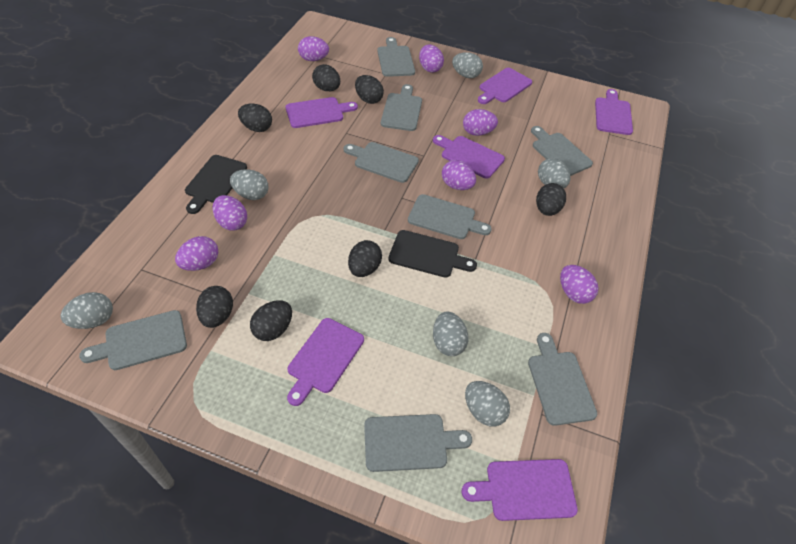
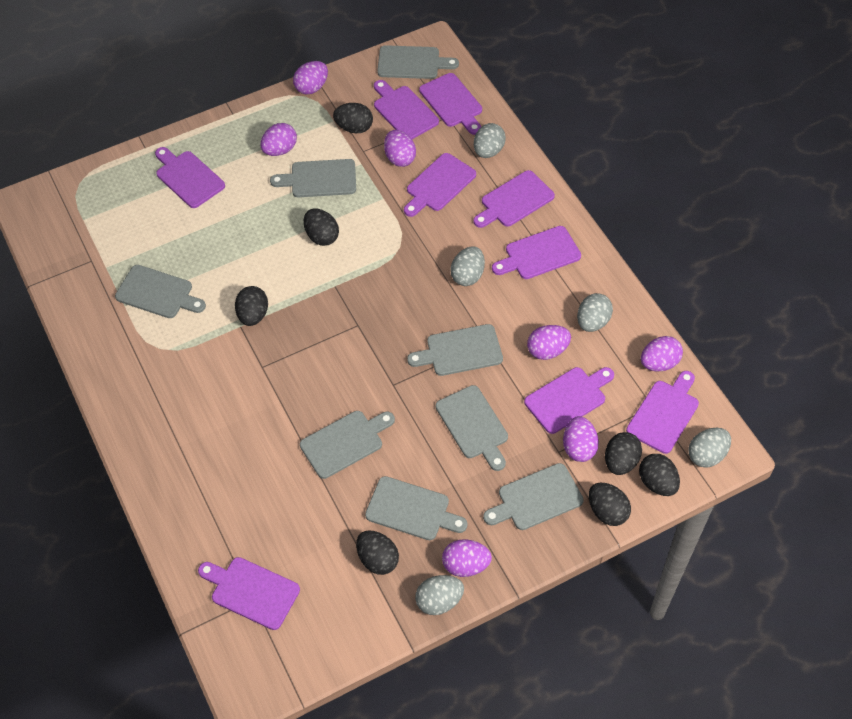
black cutting board: 2 -> 0
grey egg: 6 -> 5
purple cutting board: 6 -> 9

